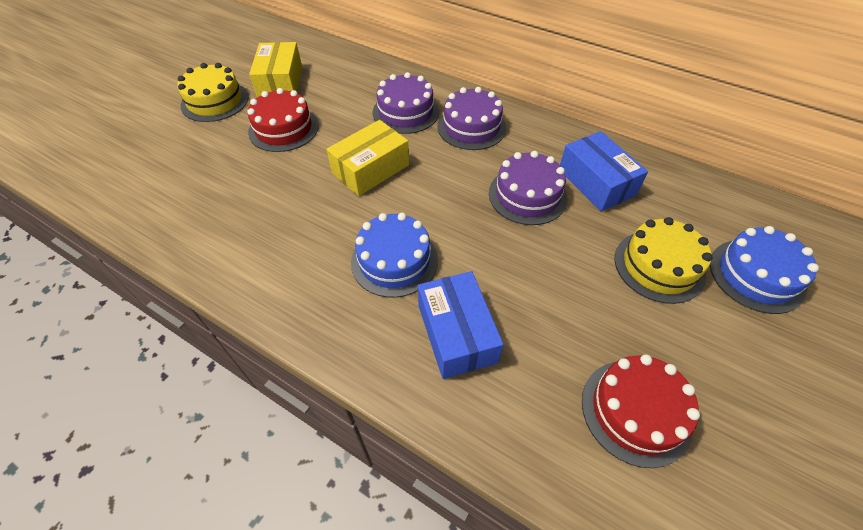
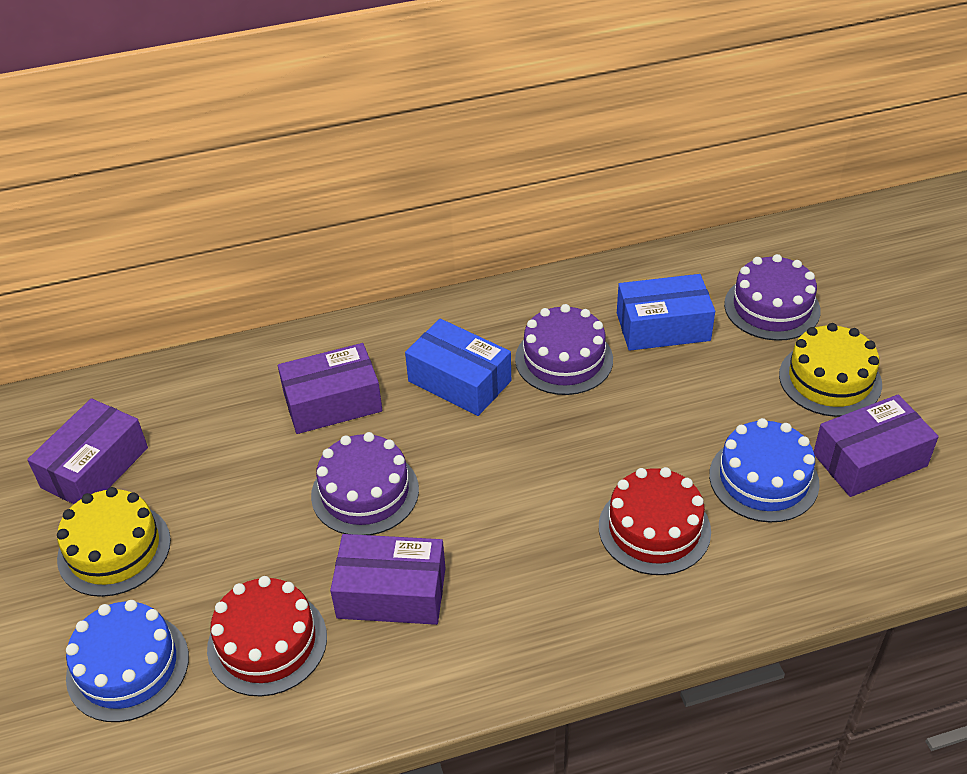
purple box: 0 -> 4
yellow box: 2 -> 0

